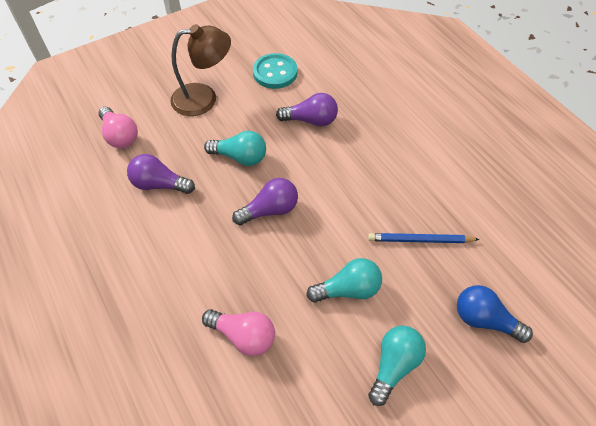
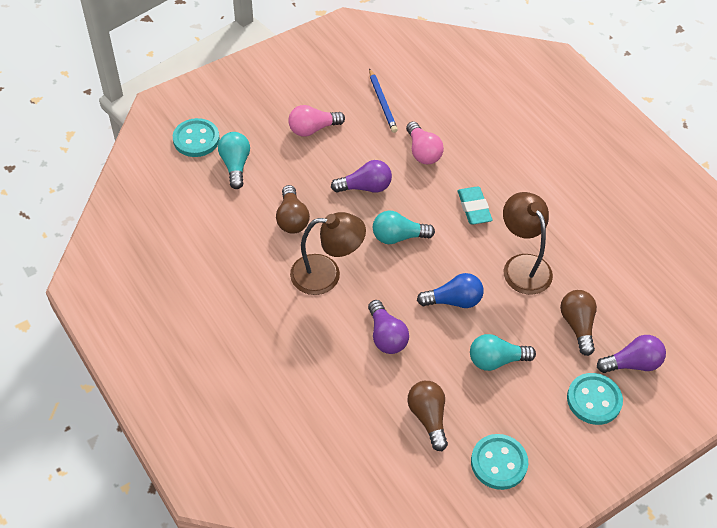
brown lamp: 1 -> 2
brown light bulb: 0 -> 3
turquoise button: 1 -> 3
turquoise eraser: 0 -> 1

